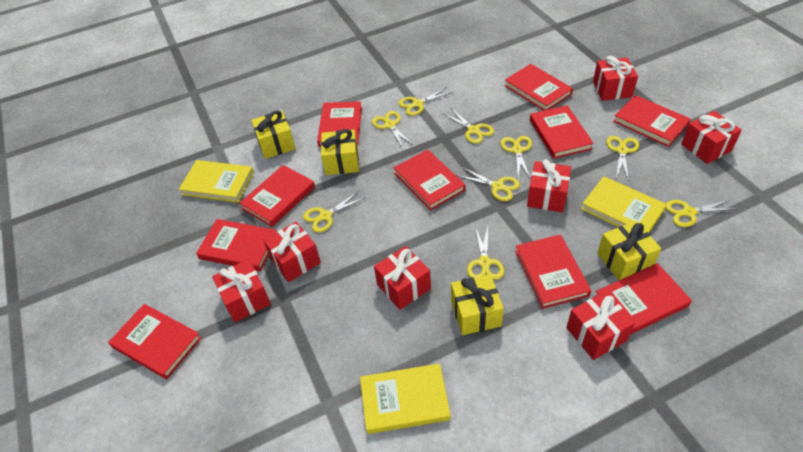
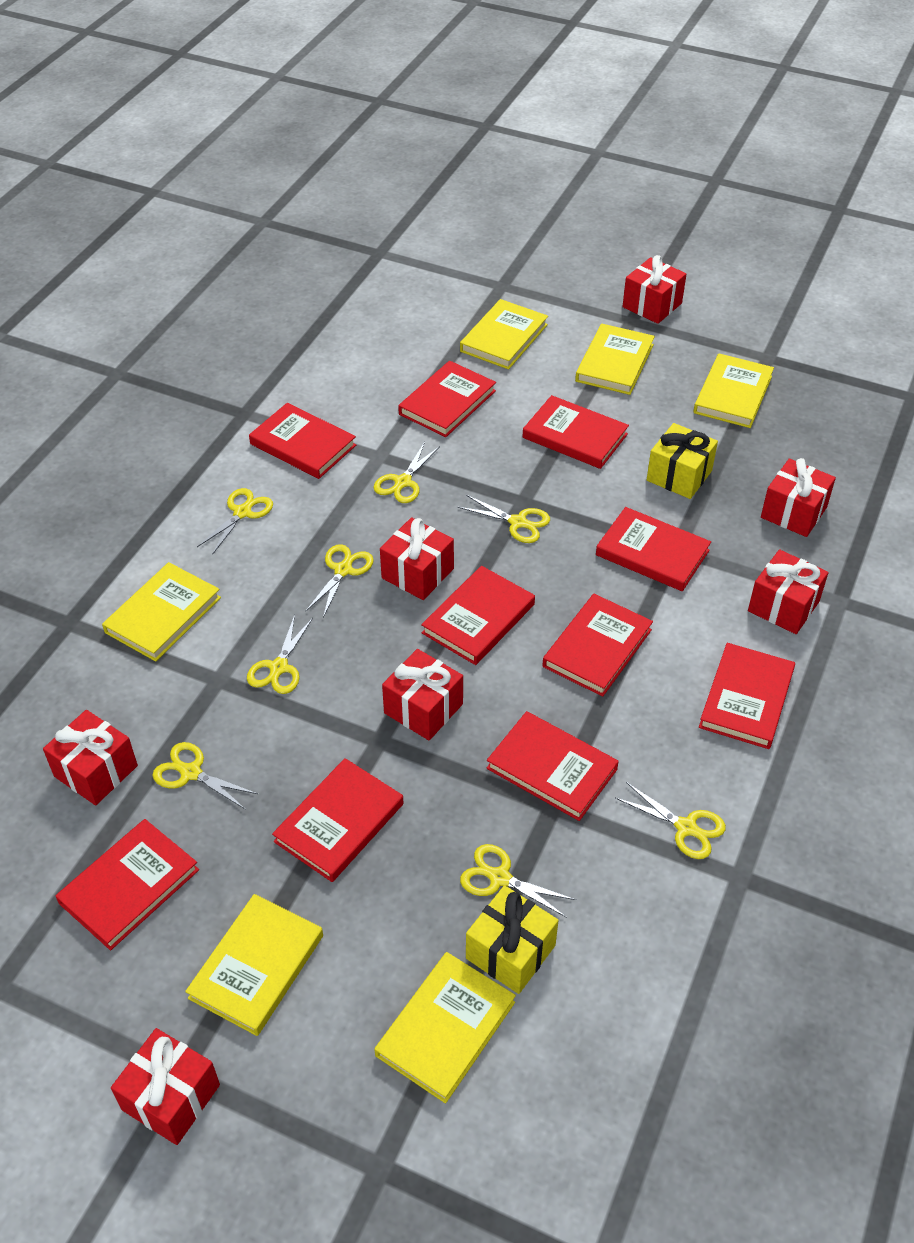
yellow book: 3 -> 6
yellow gift: 4 -> 2
yellow scissors: 9 -> 8

